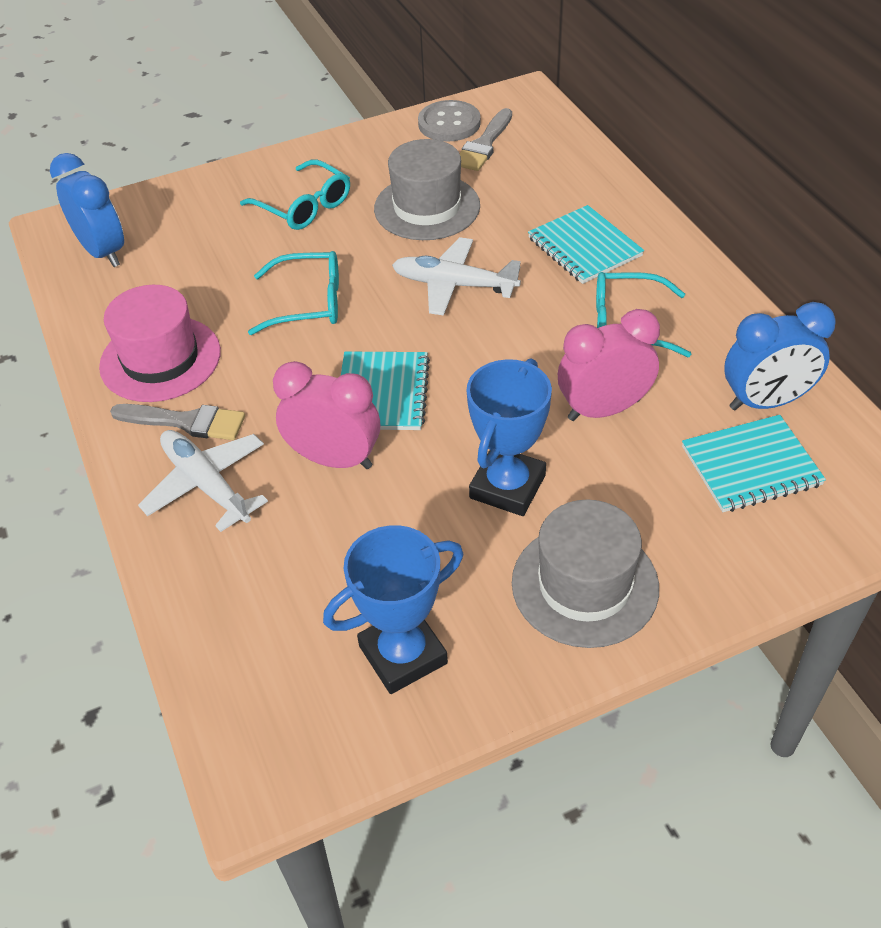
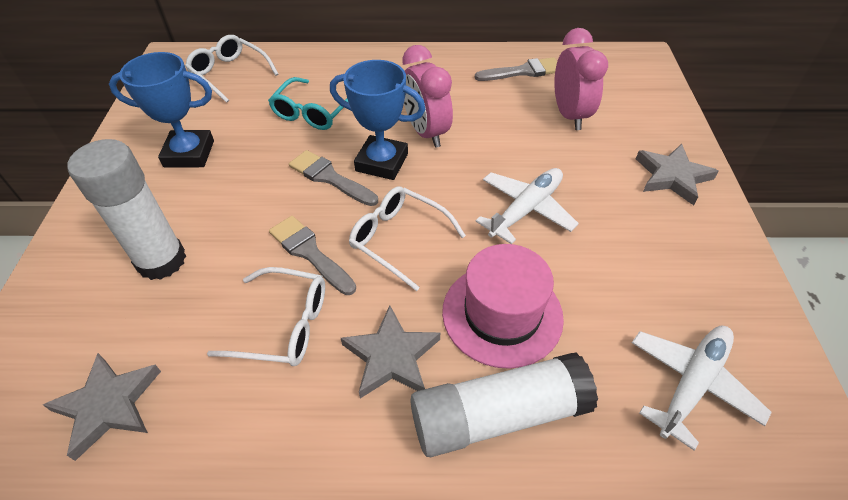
blue clock: 2 -> 0
grey brush: 2 -> 3
grey button: 1 -> 0
grey hat: 2 -> 0
grey star: 0 -> 3
turquoise glasses: 3 -> 1
turquoise notebook: 3 -> 0
white glasses: 0 -> 3
white glue stick: 0 -> 2

